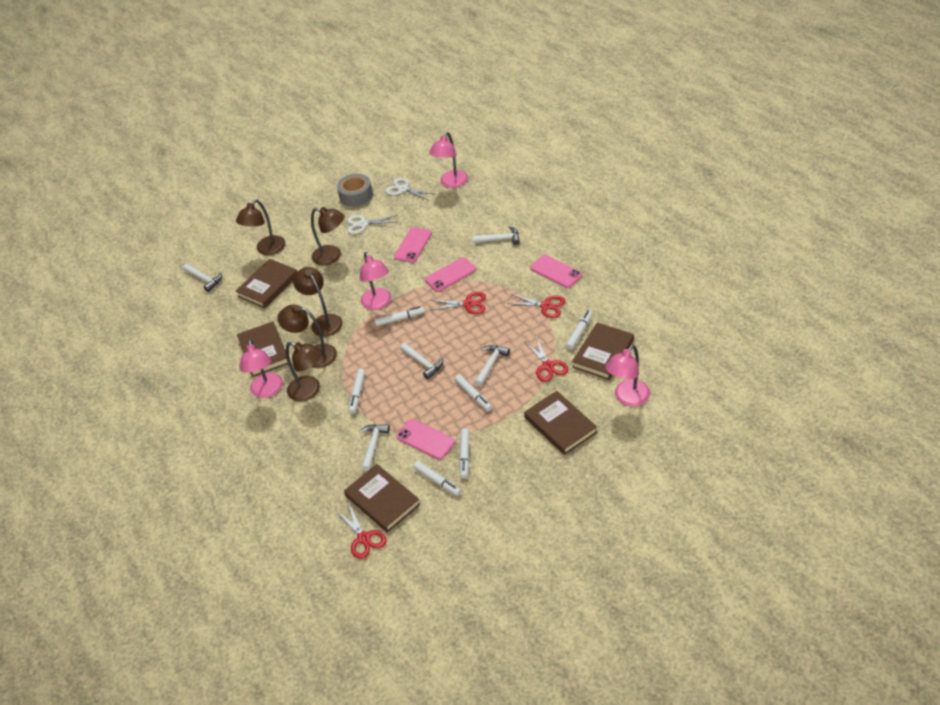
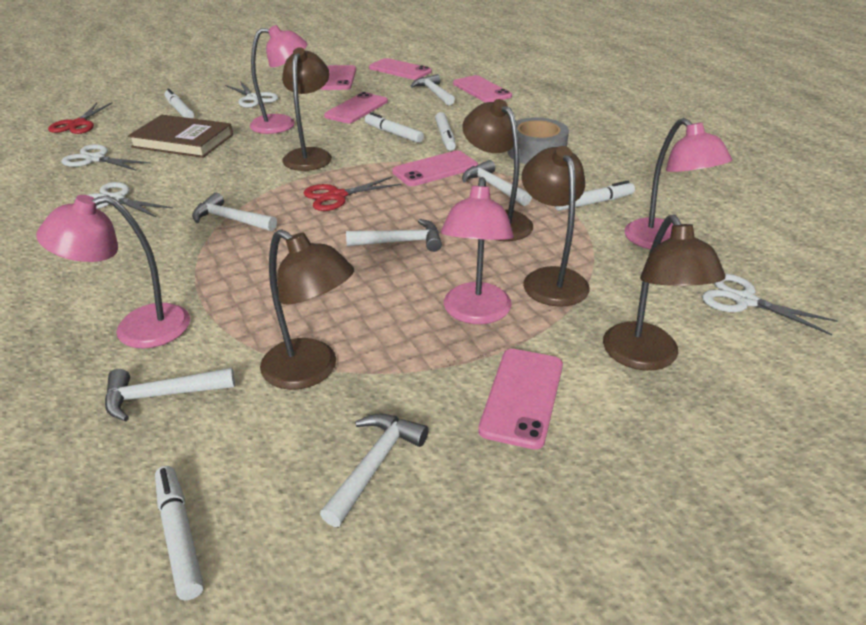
brown book: 5 -> 1
pink phone: 4 -> 6
red scissors: 4 -> 2
white hammer: 5 -> 6
white marker: 6 -> 5
white scissors: 2 -> 4

